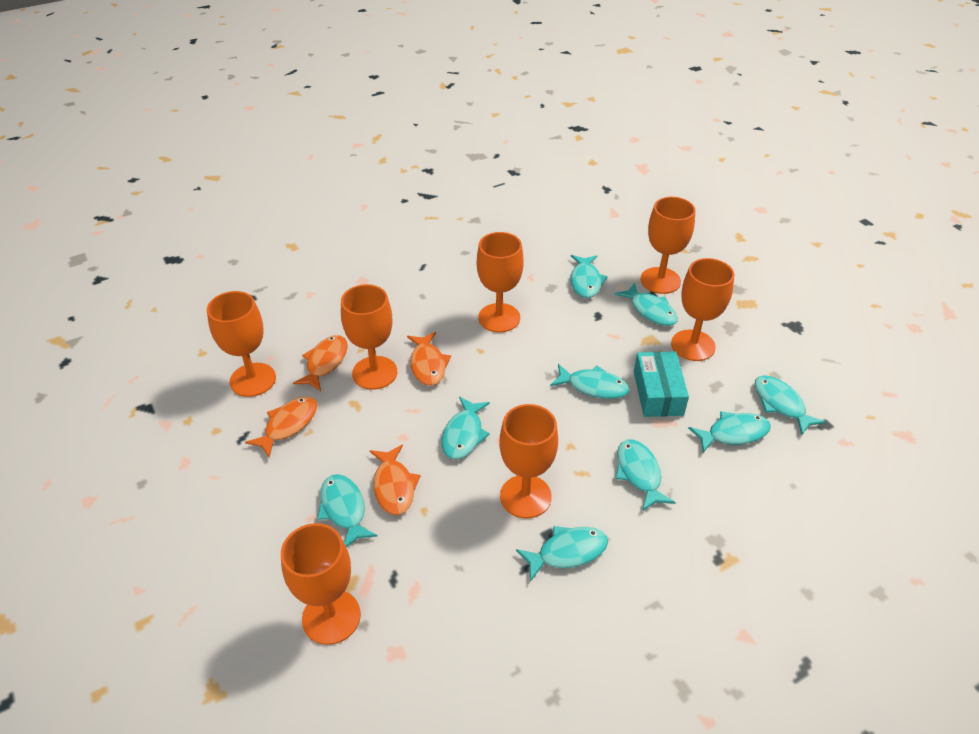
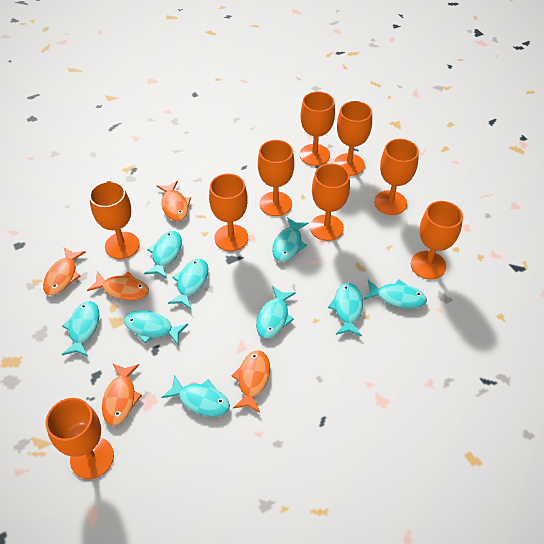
orange fish: 4 -> 5
orange goblet: 7 -> 9
turquoise box: 1 -> 0

